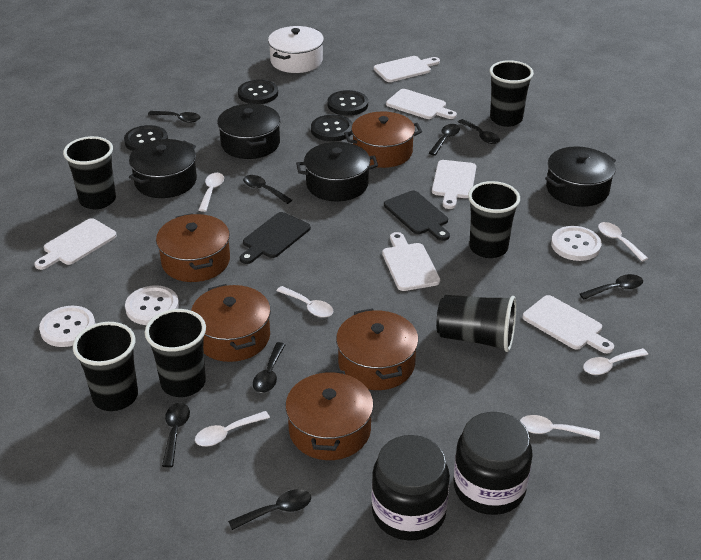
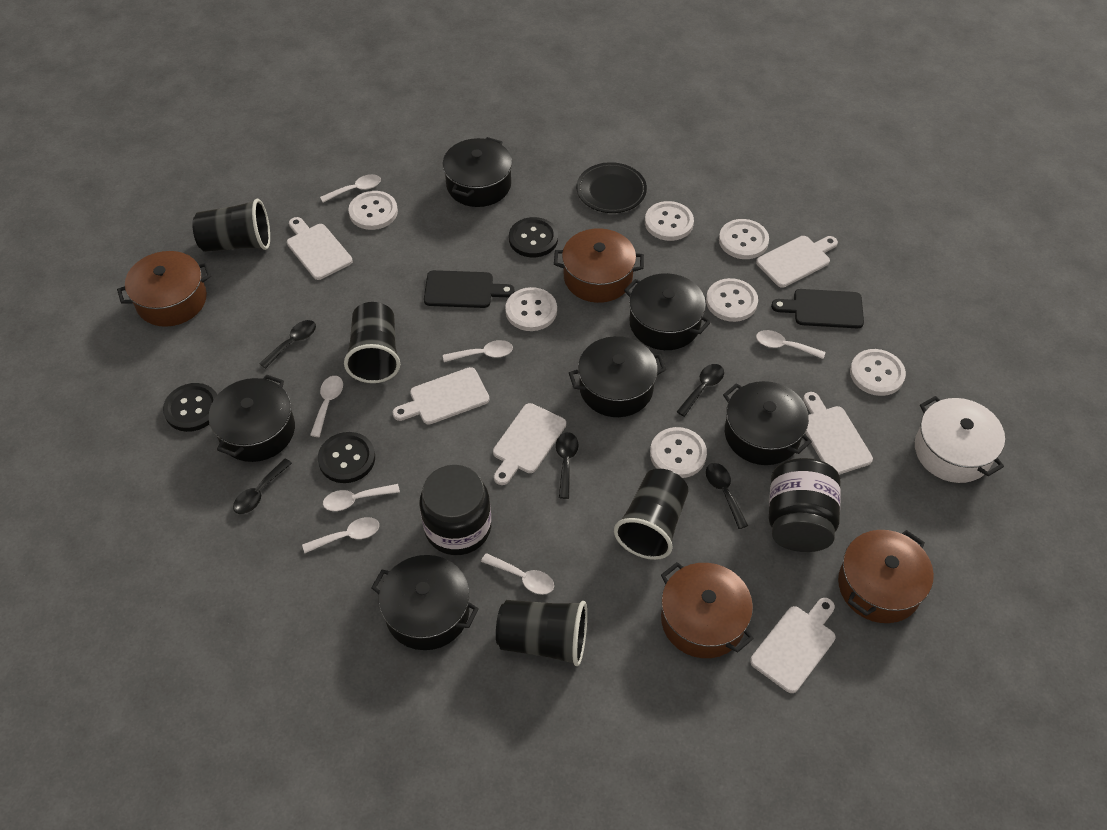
black button: 4 -> 3
black cup: 6 -> 4
black plate: 0 -> 1
black pot: 4 -> 6
black spoon: 8 -> 5
brown pot: 5 -> 4
white button: 3 -> 7
white spoon: 6 -> 7

